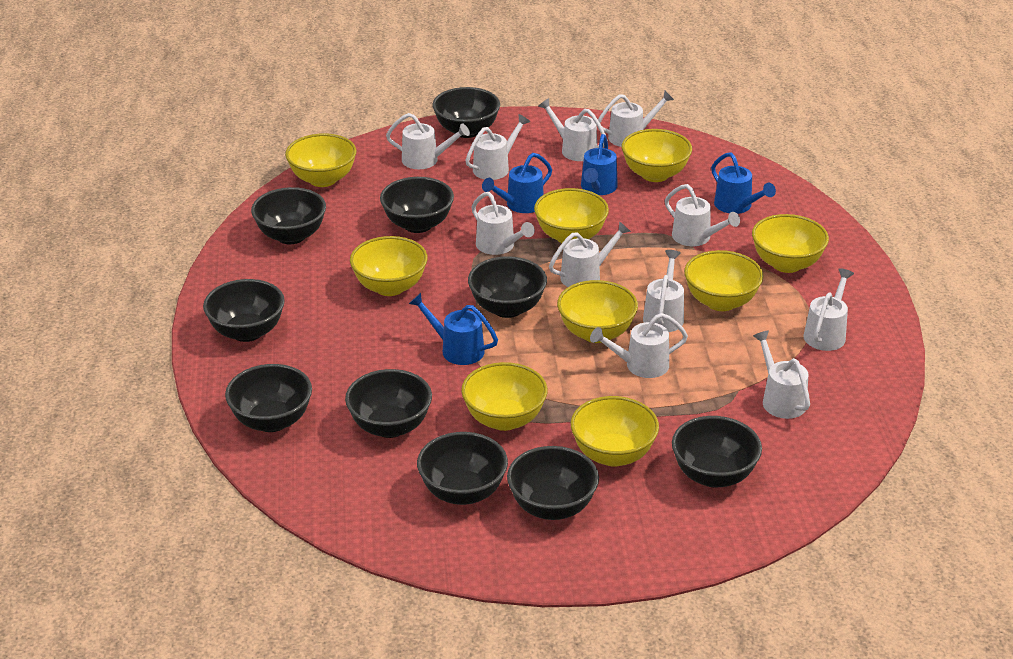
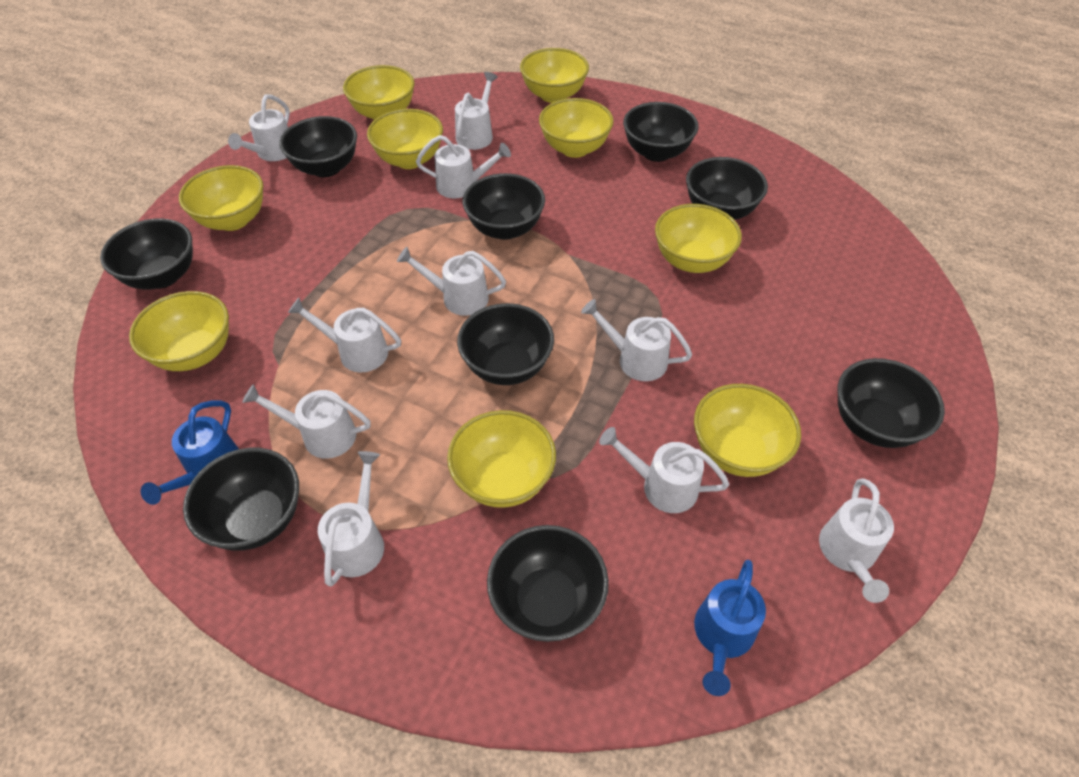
black bowl: 10 -> 9
blue watering can: 4 -> 2
white watering can: 11 -> 10

